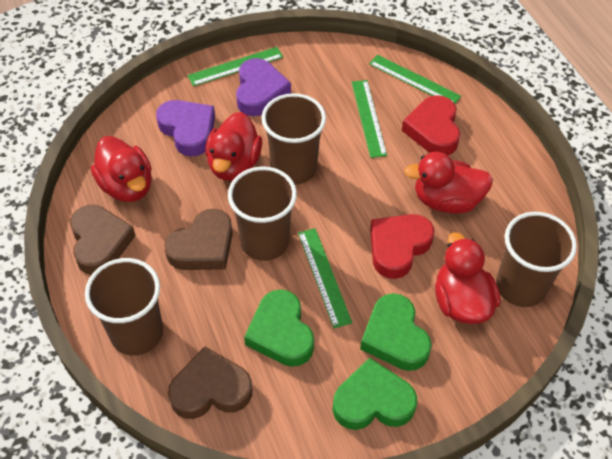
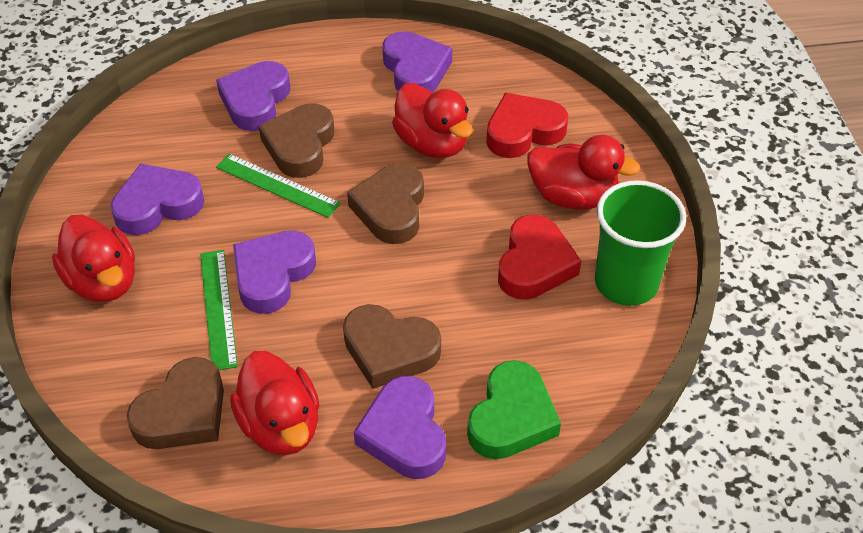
brown cup: 4 -> 0
brown heart: 3 -> 4
green cup: 0 -> 1
green heart: 3 -> 1
green ruler: 4 -> 2
purple heart: 2 -> 5

